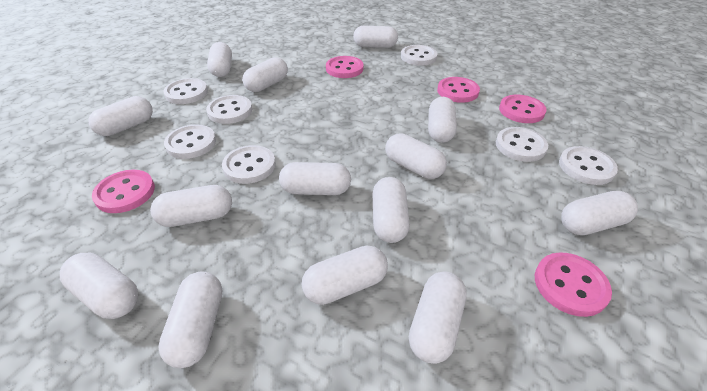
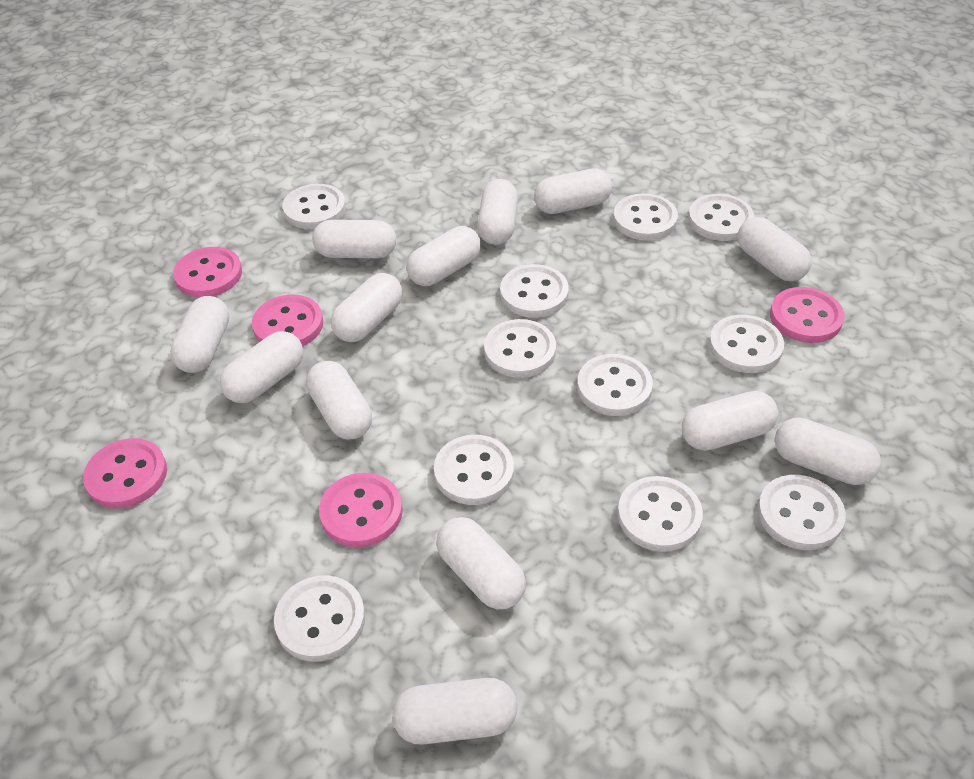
white button: 7 -> 11
white capsule: 14 -> 13

